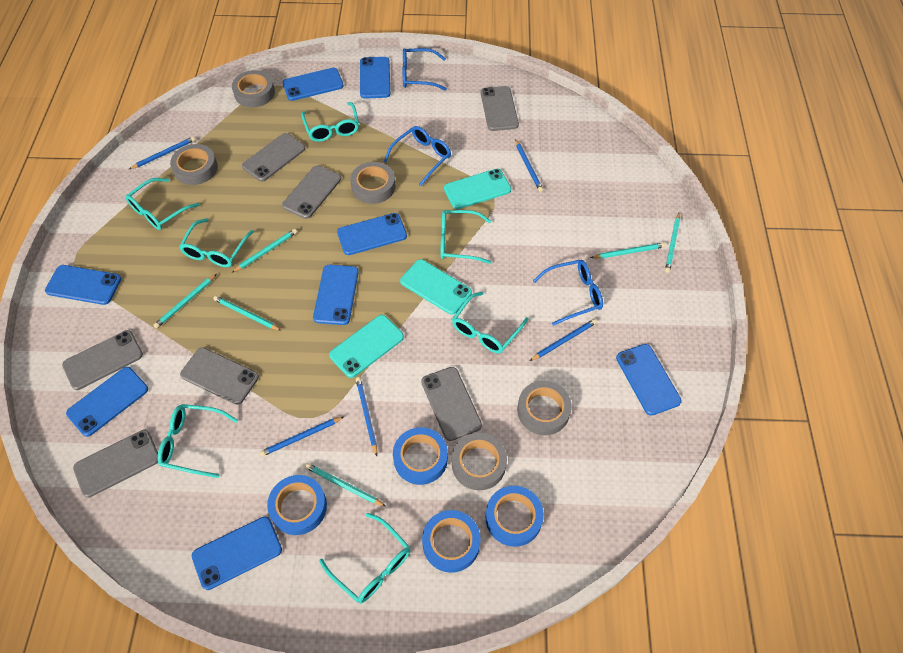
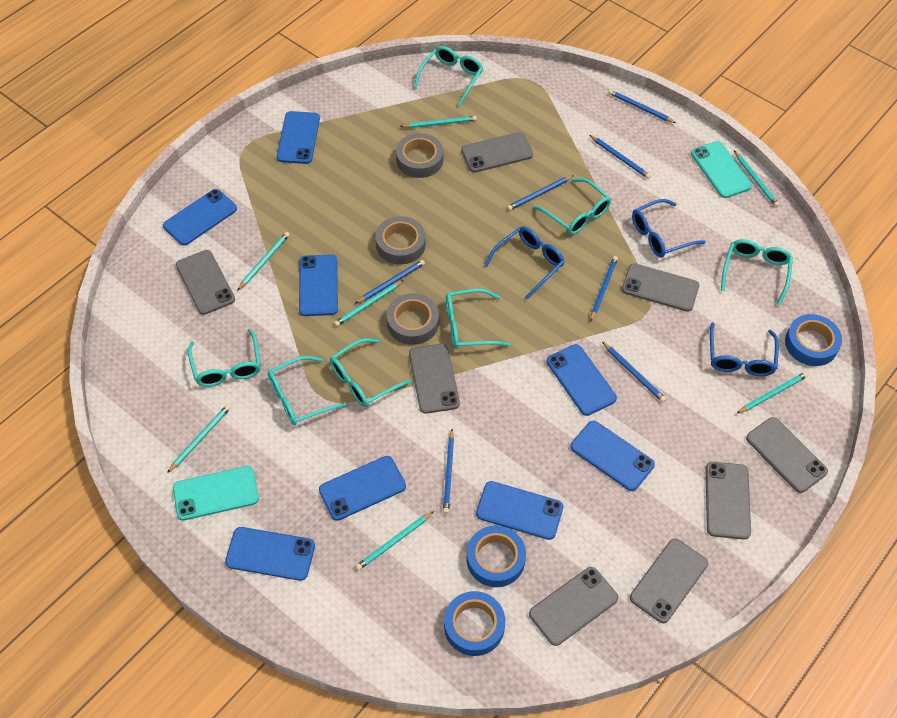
blue pencil: 5 -> 7
blue tape: 4 -> 3
grey phone: 7 -> 8
grey tape: 5 -> 3
turquoise pencil: 6 -> 7
turquoise phone: 3 -> 2

